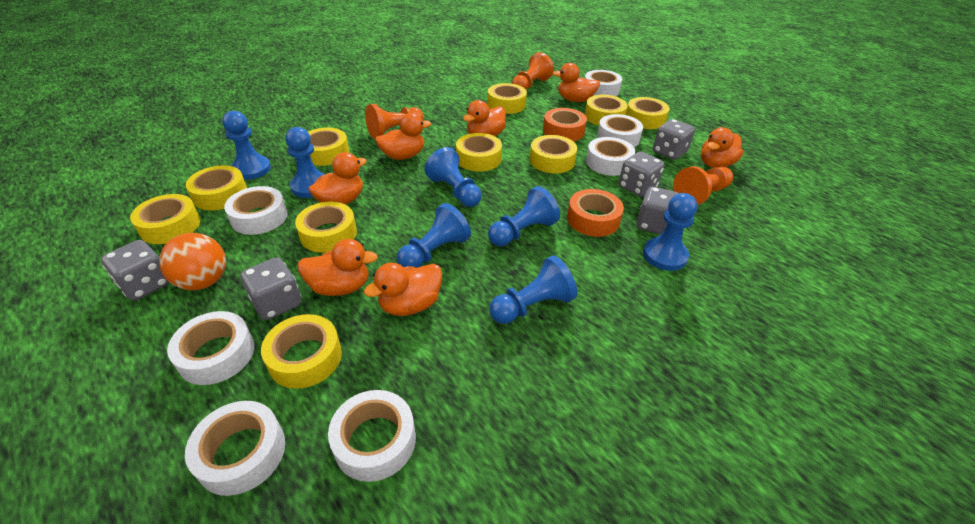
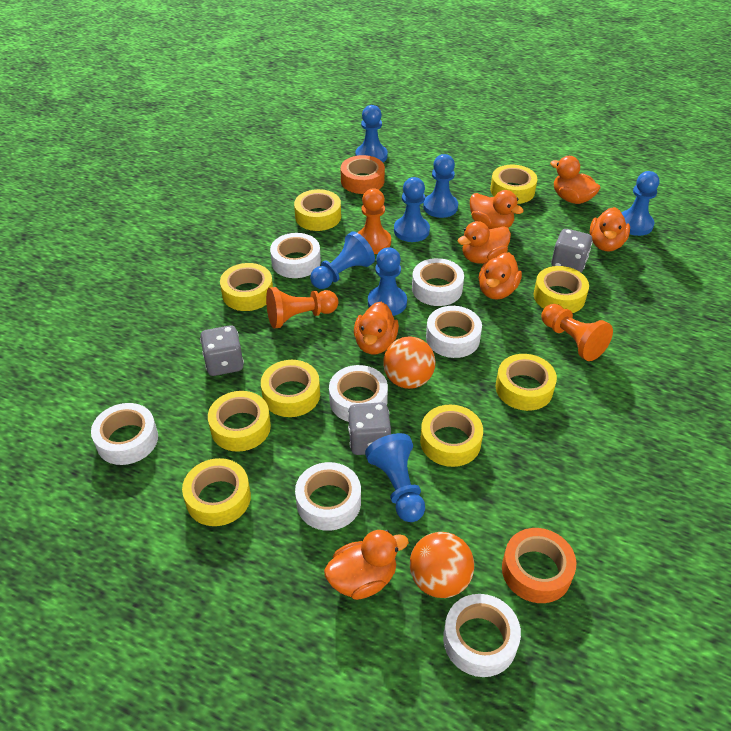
grey dice: 5 -> 3
orange ball: 1 -> 2
yellow tape: 10 -> 9

